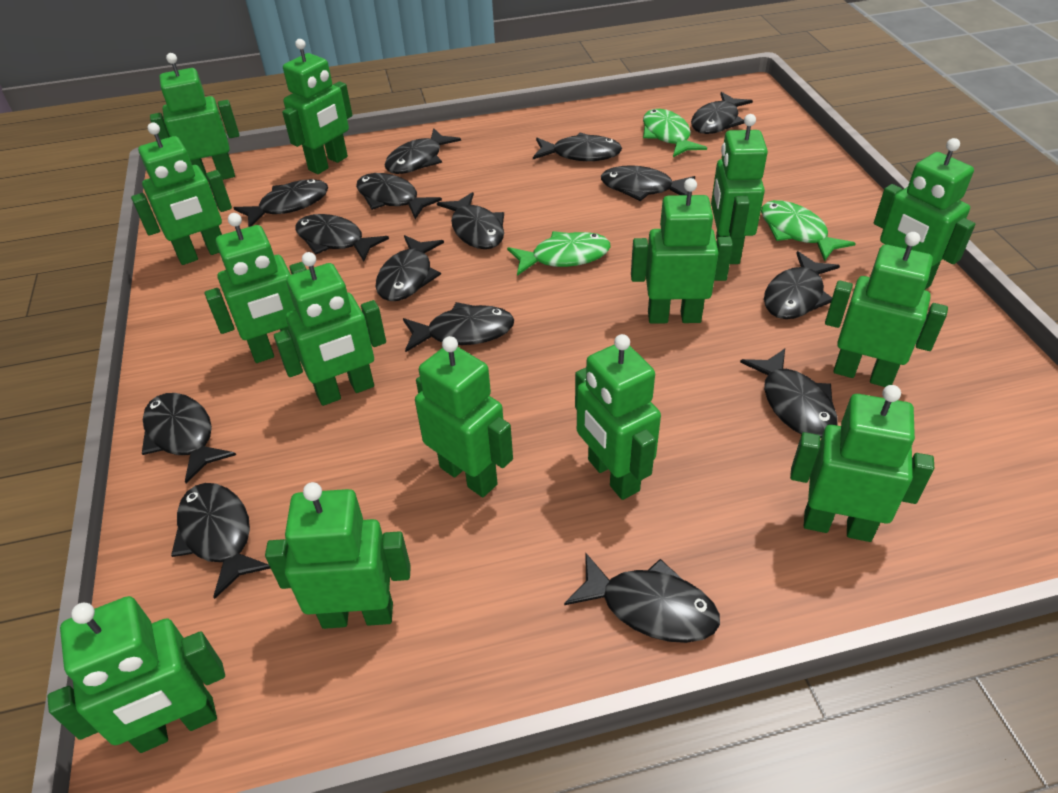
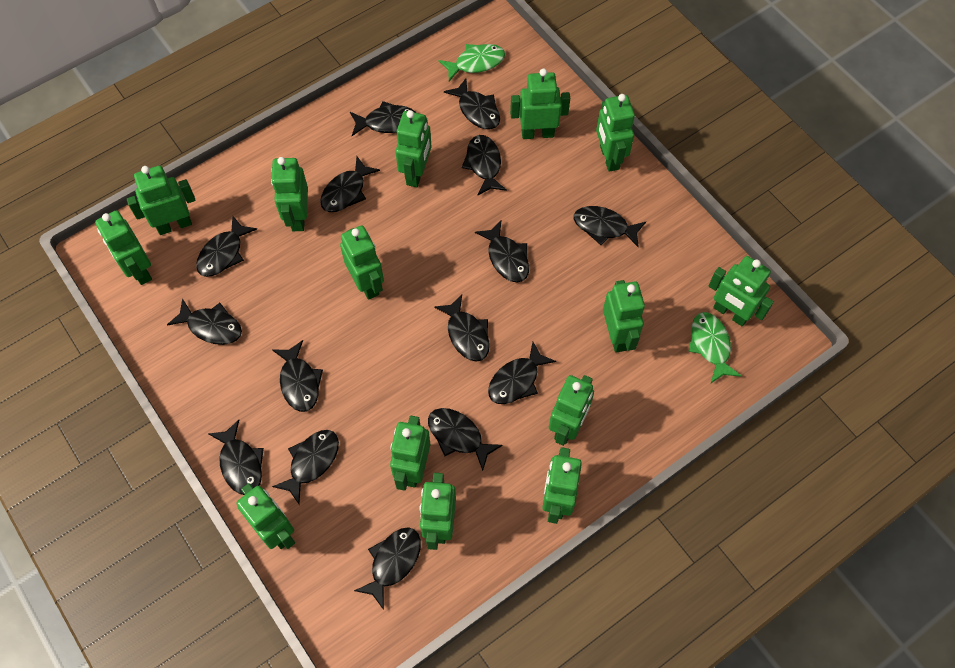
green fish: 3 -> 2

